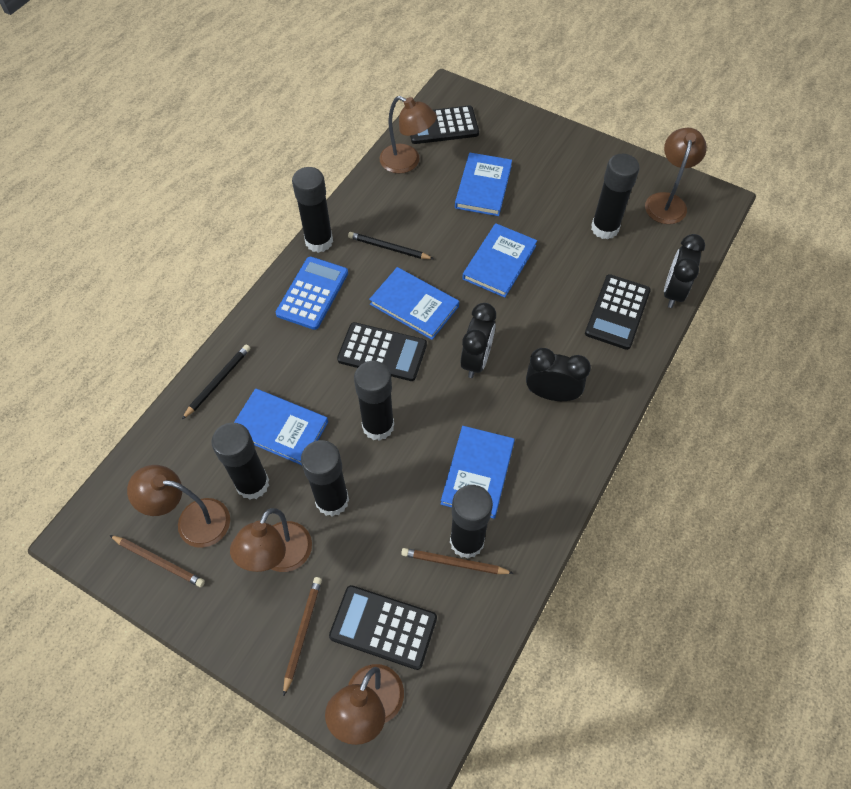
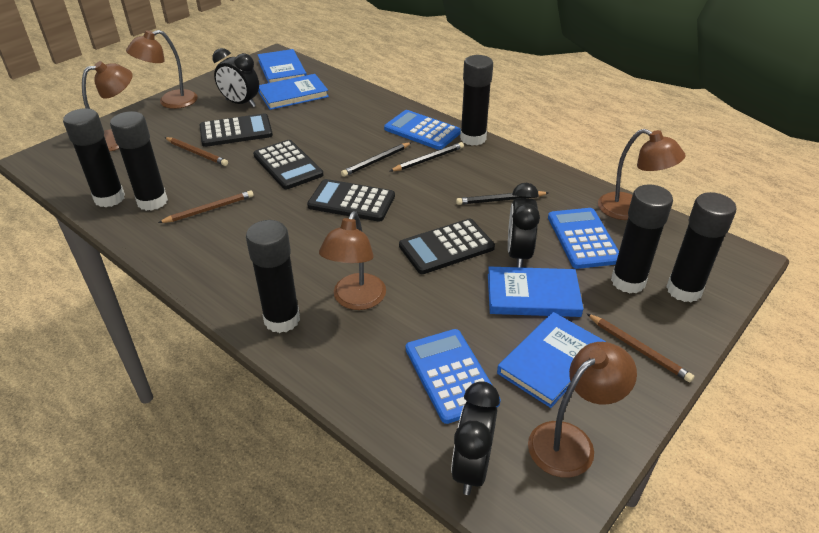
black pencil: 2 -> 3
blue book: 5 -> 4
blue calculator: 1 -> 3

